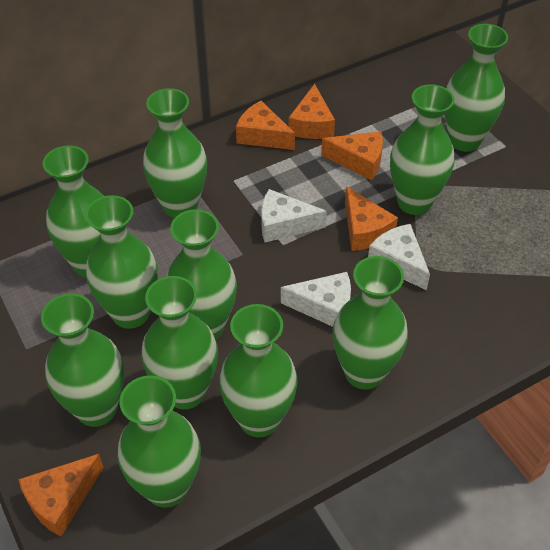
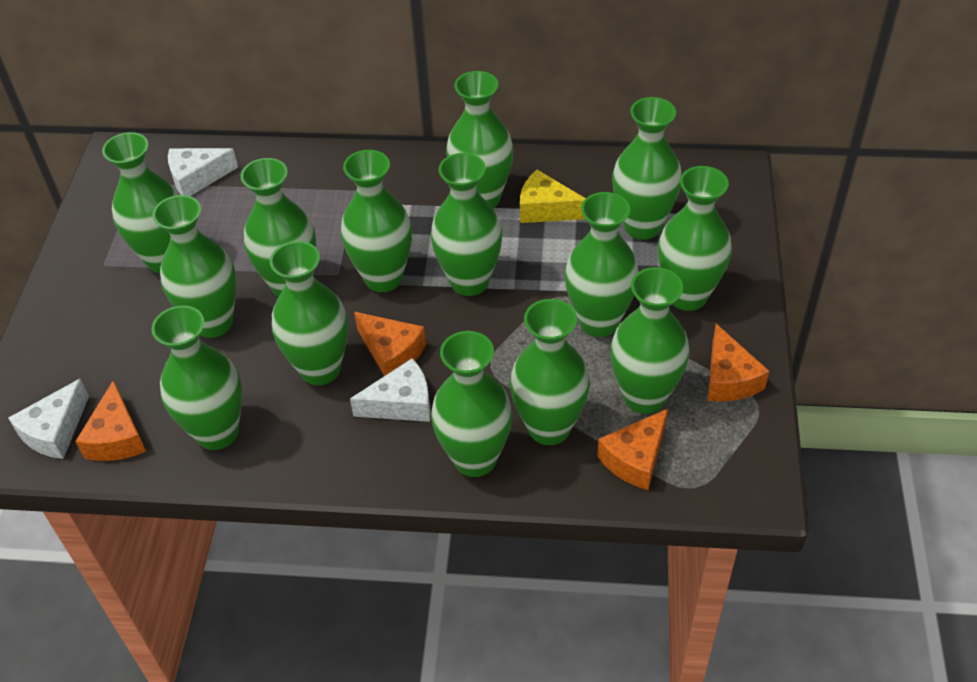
green vase: 11 -> 14
orange cheese: 5 -> 4
yellow cheese: 0 -> 1

